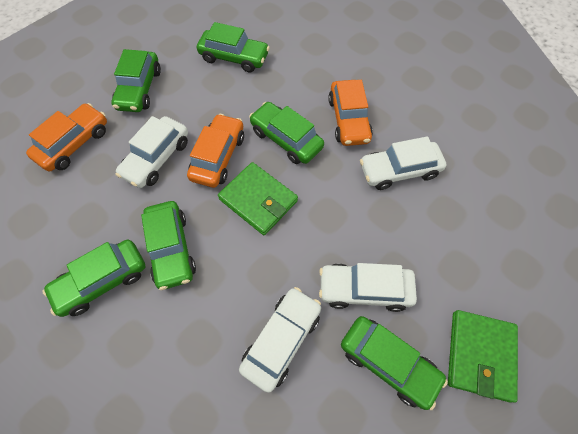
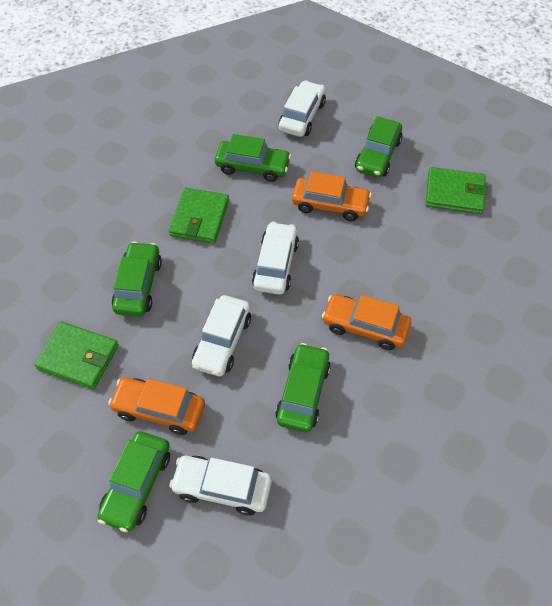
green car: 6 -> 5
green wallet: 2 -> 3

